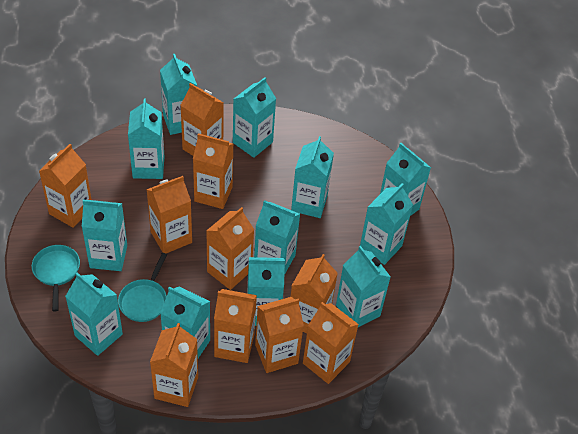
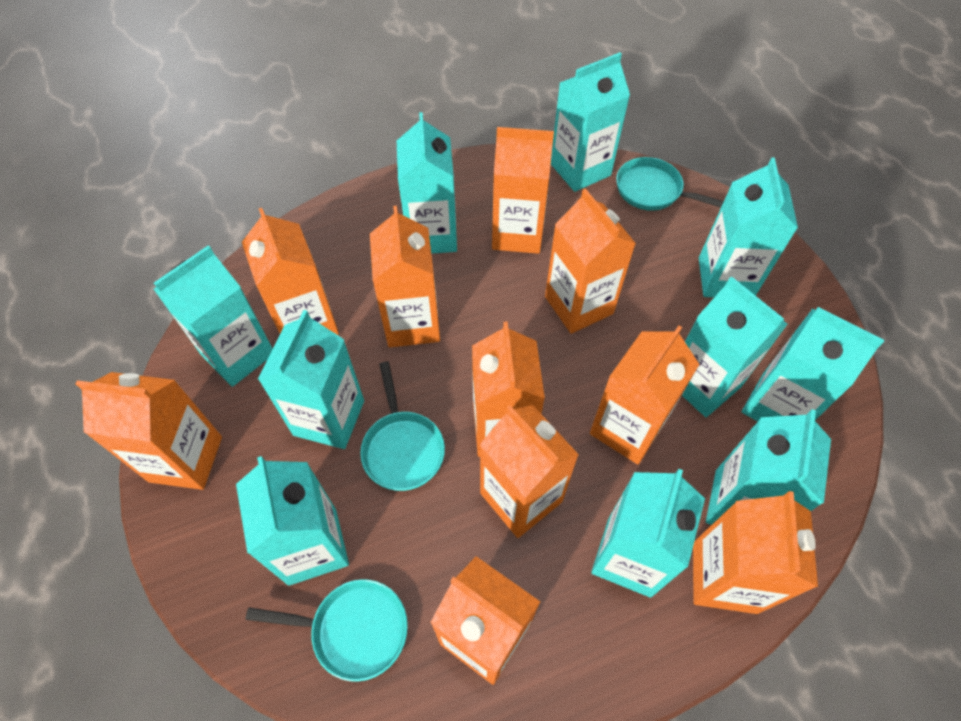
turquoise carton: 12 -> 10
turquoise pan: 2 -> 3

